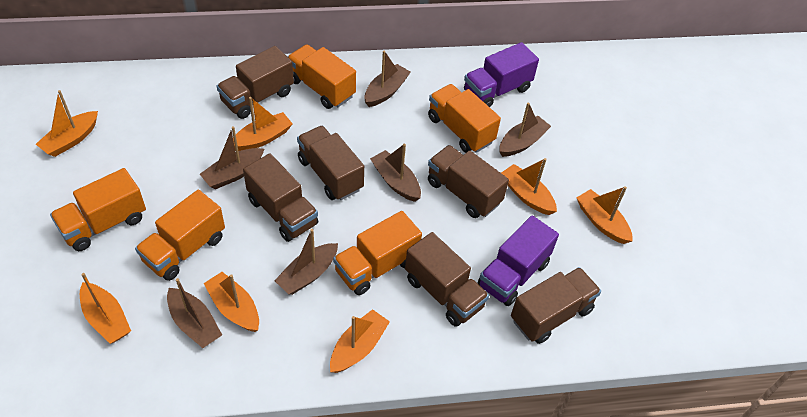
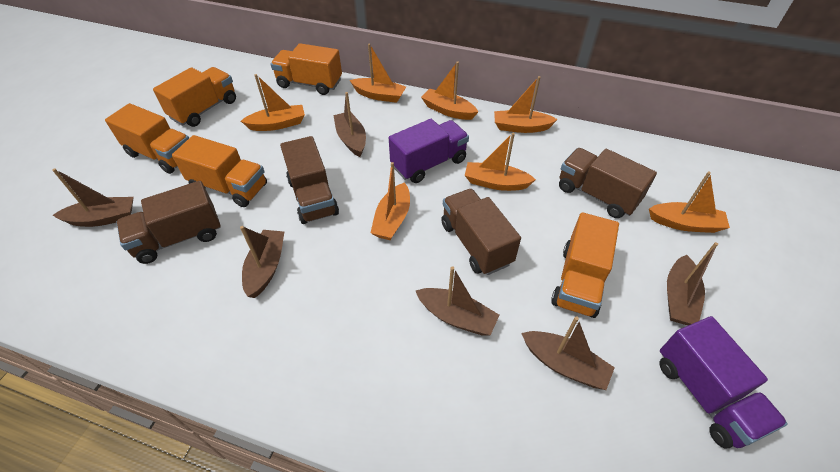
brown truck: 6 -> 4

